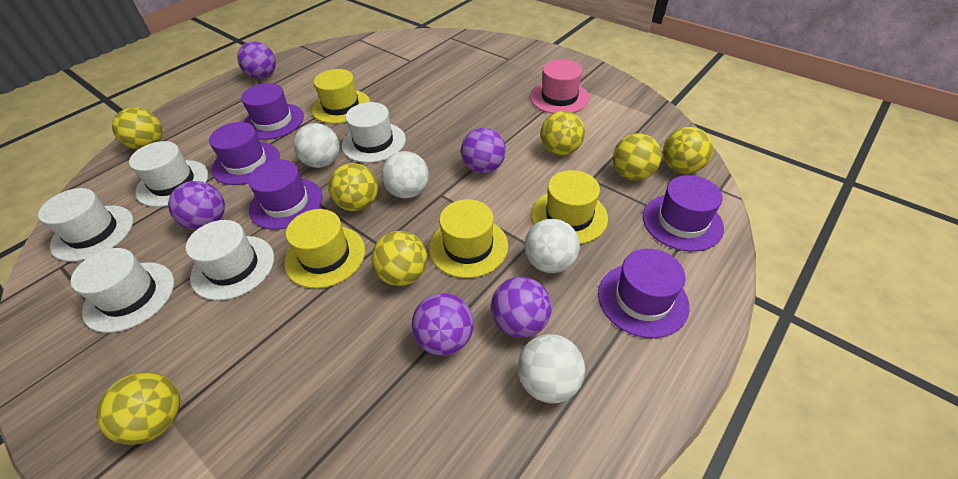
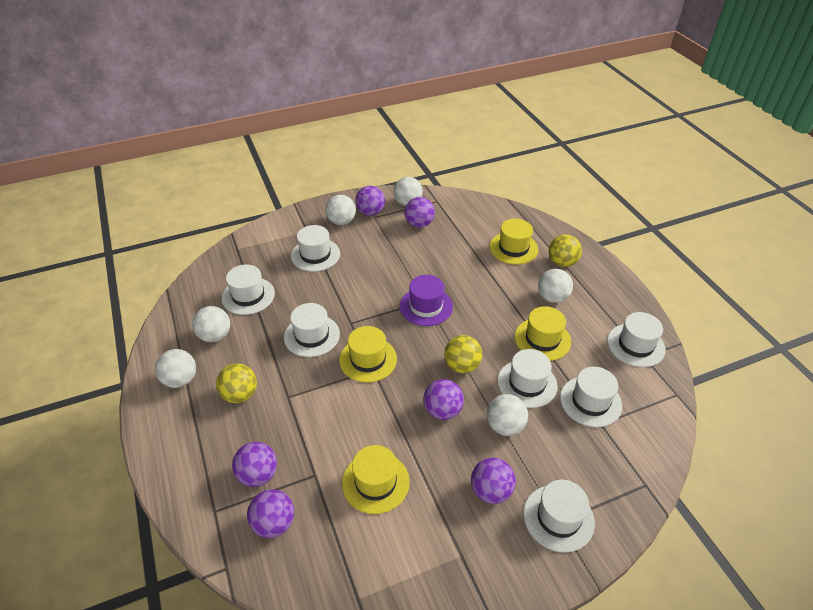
pink hat: 1 -> 0
purple ball: 5 -> 6
purple hat: 5 -> 1
white ball: 4 -> 6
white hat: 5 -> 7
yellow ball: 7 -> 3

